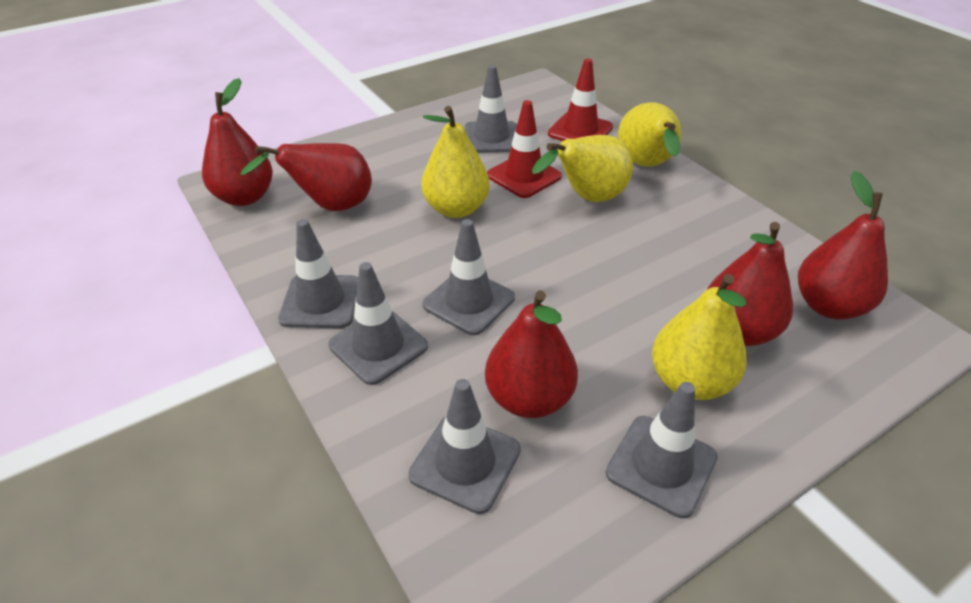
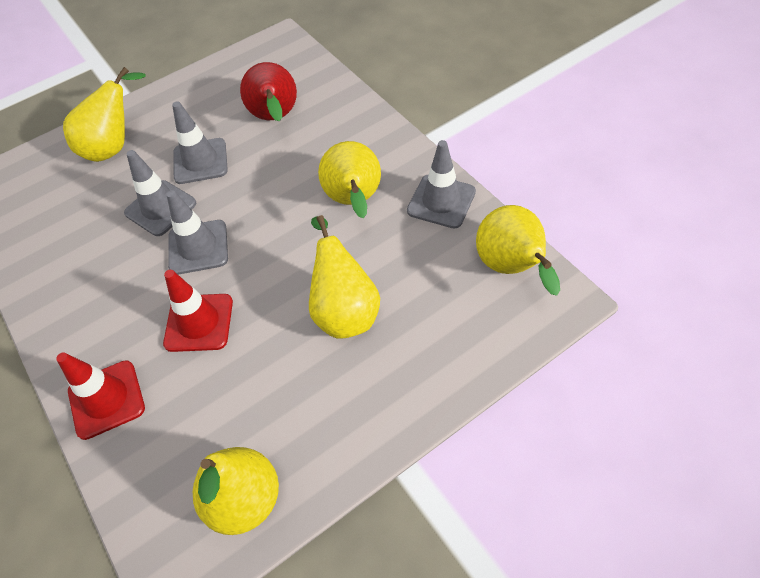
grey traffic cone: 6 -> 4
red pear: 5 -> 1
yellow pear: 4 -> 5

